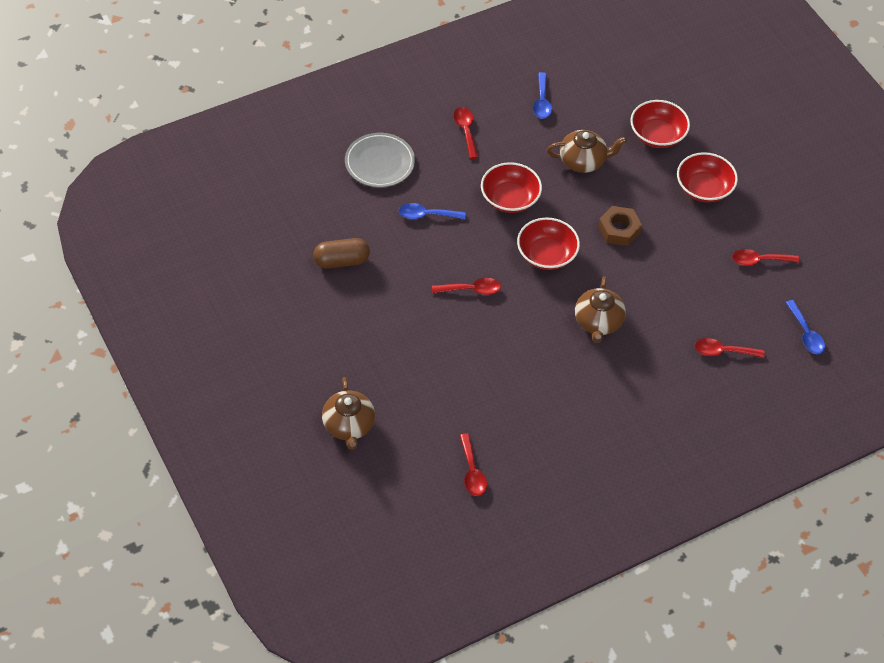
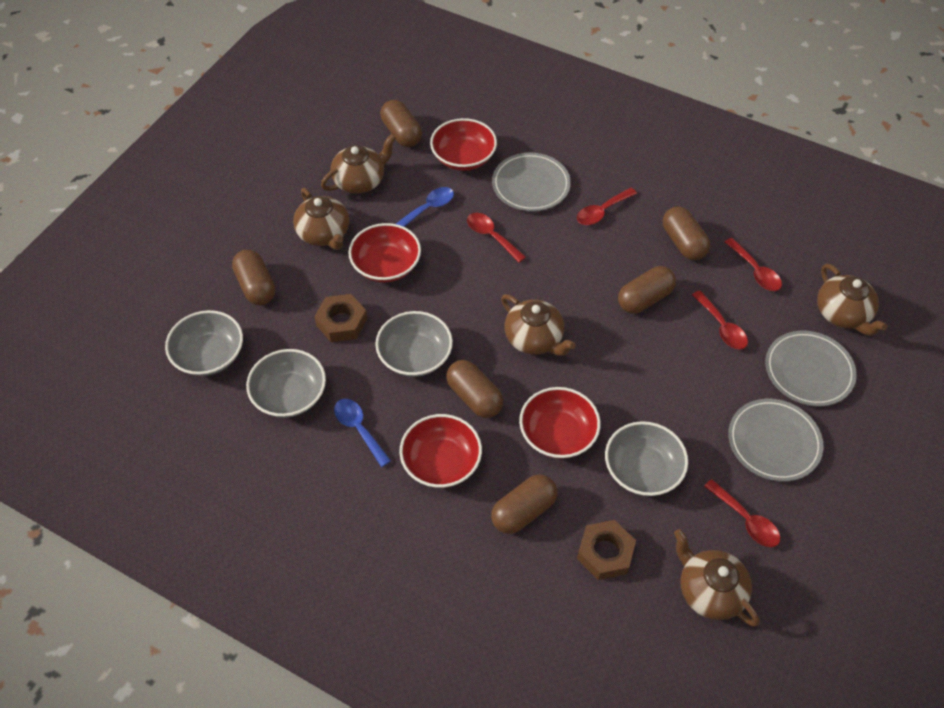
blue spoon: 3 -> 2
brown capsule: 1 -> 6
brown nut: 1 -> 2
brown teapot: 3 -> 5
grey bowl: 0 -> 4
grey plate: 1 -> 3

